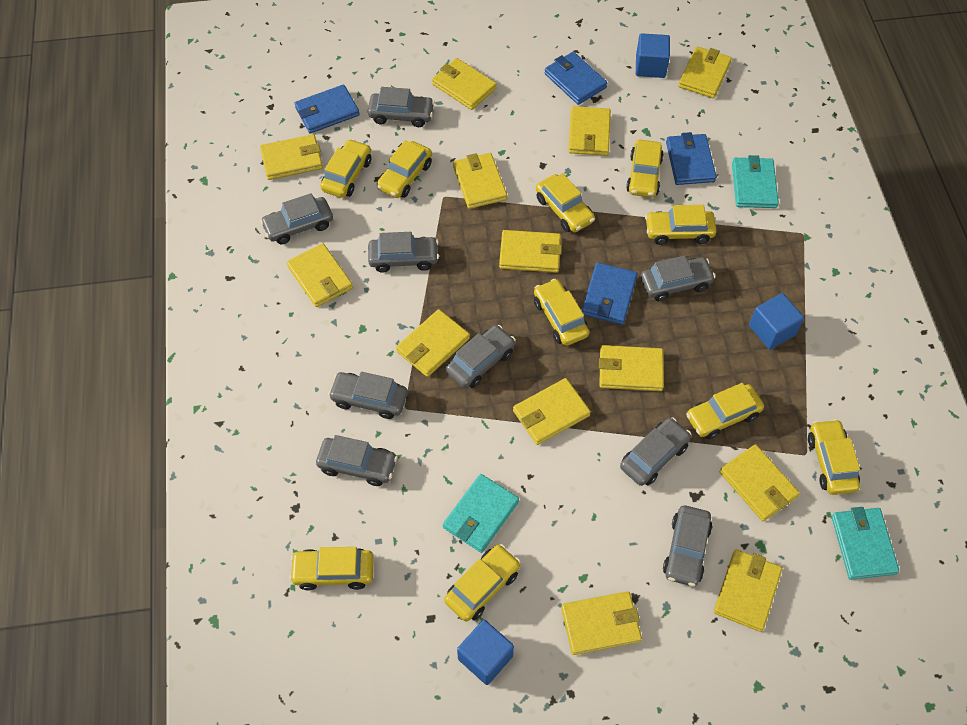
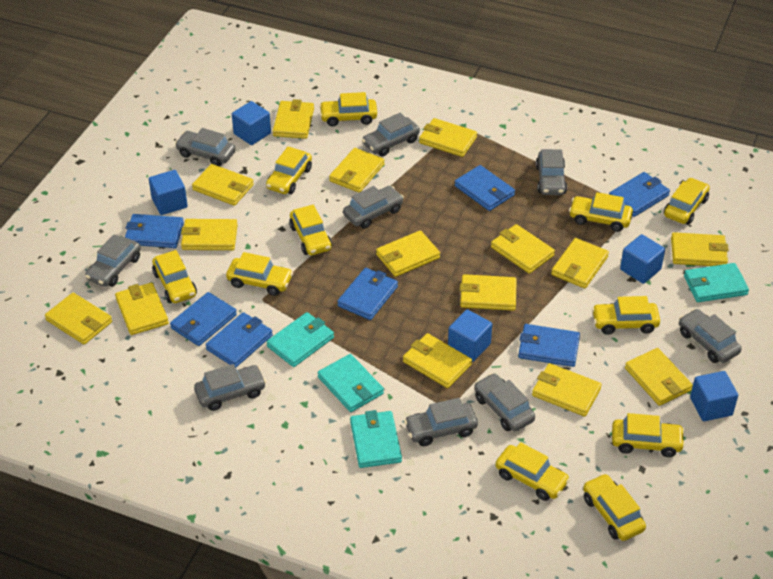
blue cube: 3 -> 5
blue wallet: 4 -> 7
turquoise wallet: 3 -> 4
yellow car: 10 -> 11
yellow wallet: 13 -> 15

